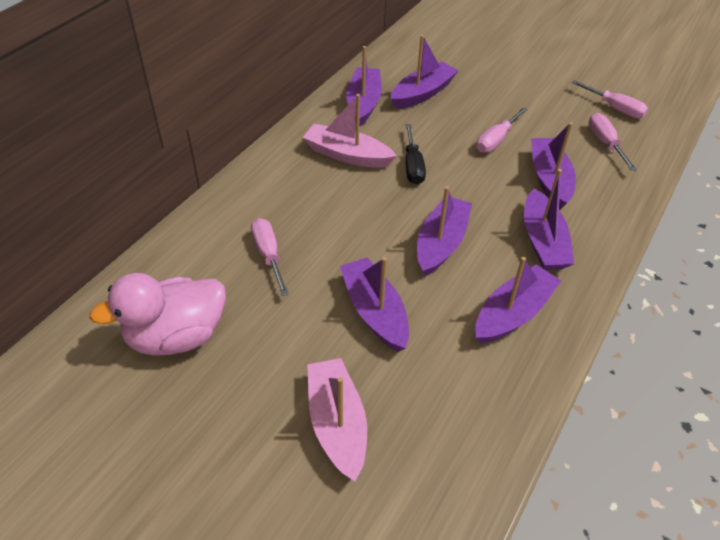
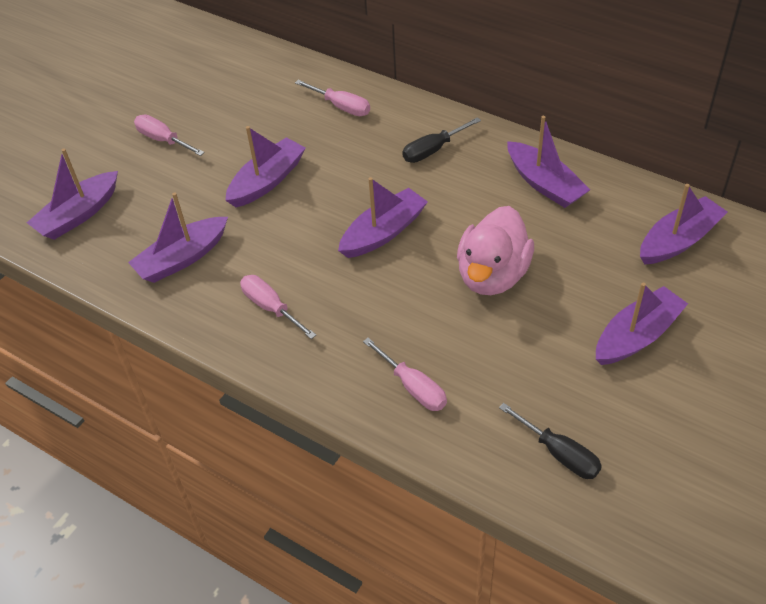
black screwdriver: 1 -> 2
pink boat: 2 -> 0

